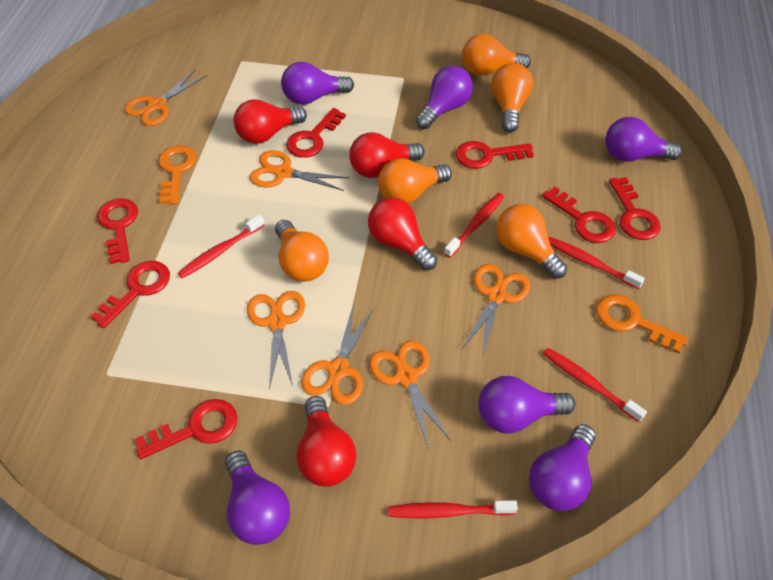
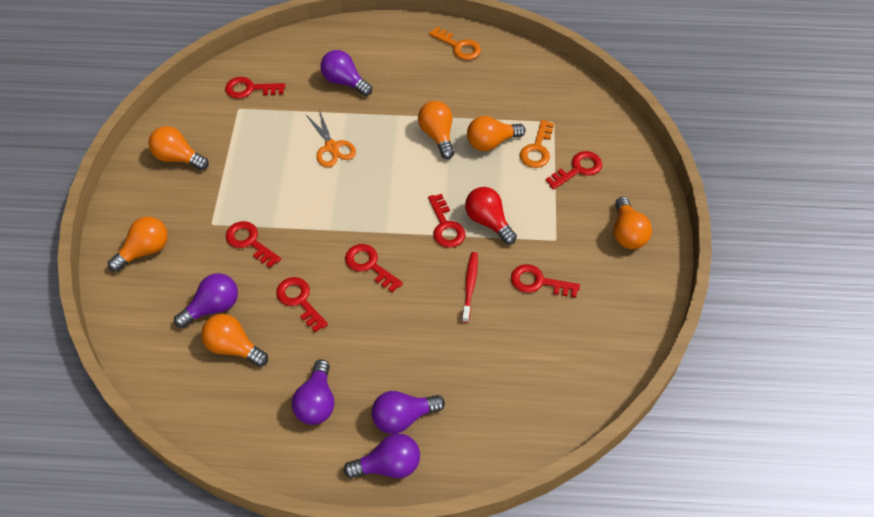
orange light bulb: 5 -> 6
orange scissors: 6 -> 1
purple light bulb: 6 -> 5
red light bulb: 4 -> 1
red toothbrush: 5 -> 1

